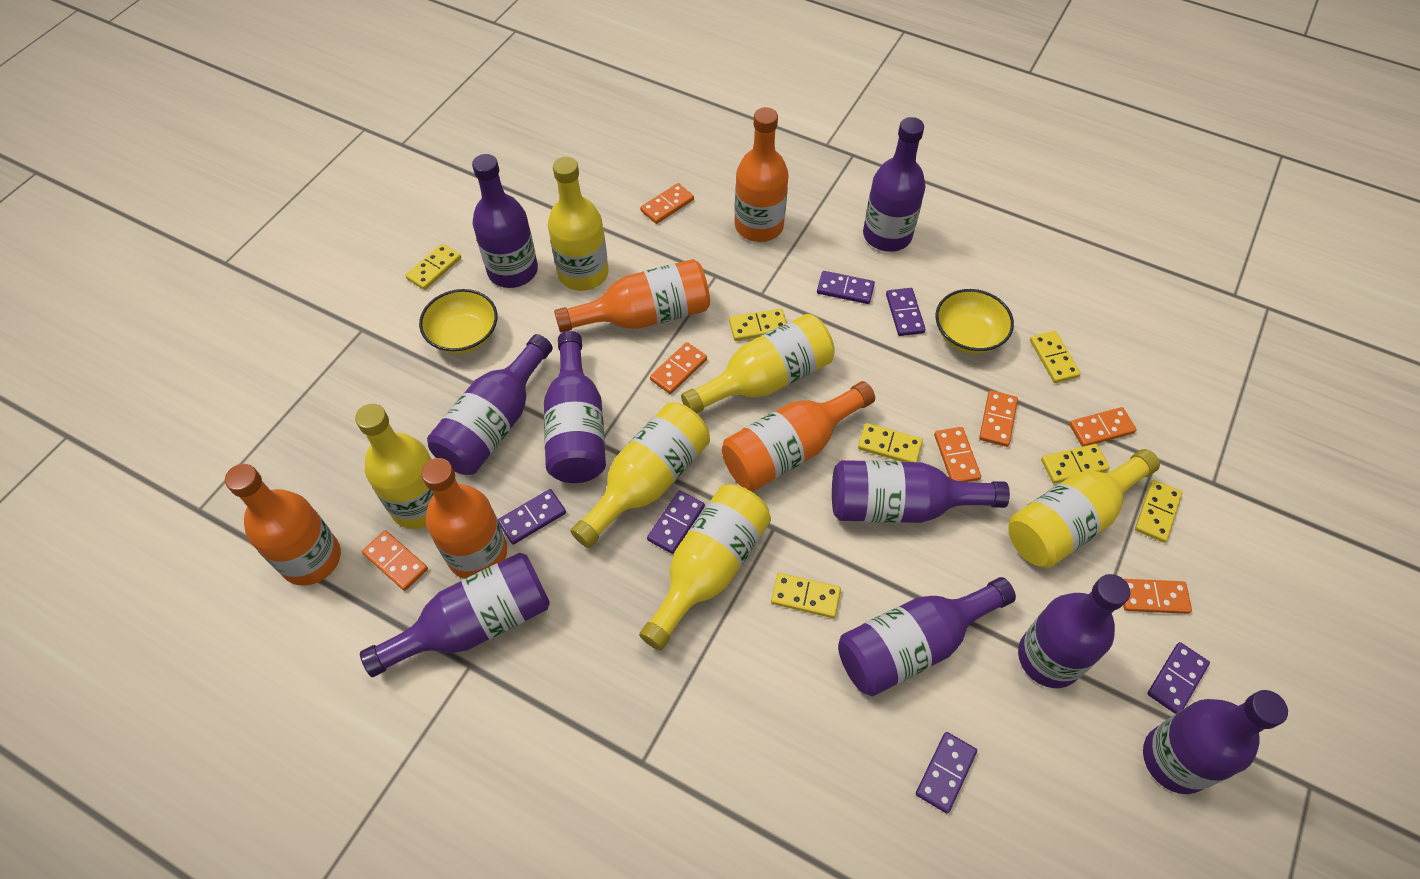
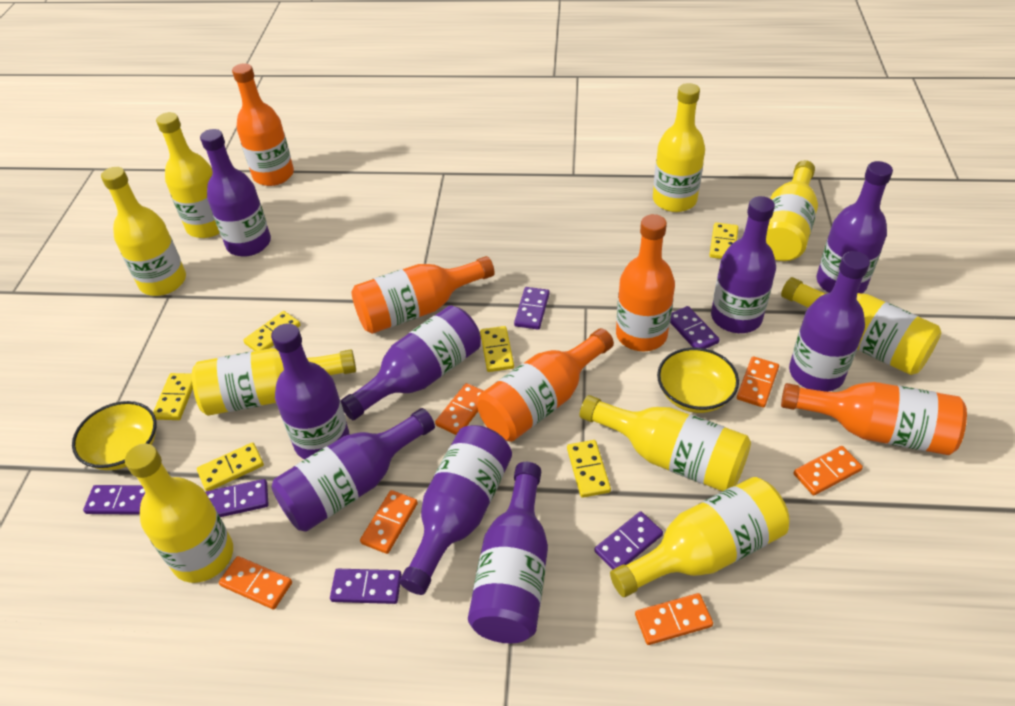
orange domino: 7 -> 6
yellow bottle: 6 -> 9
yellow domino: 7 -> 6

